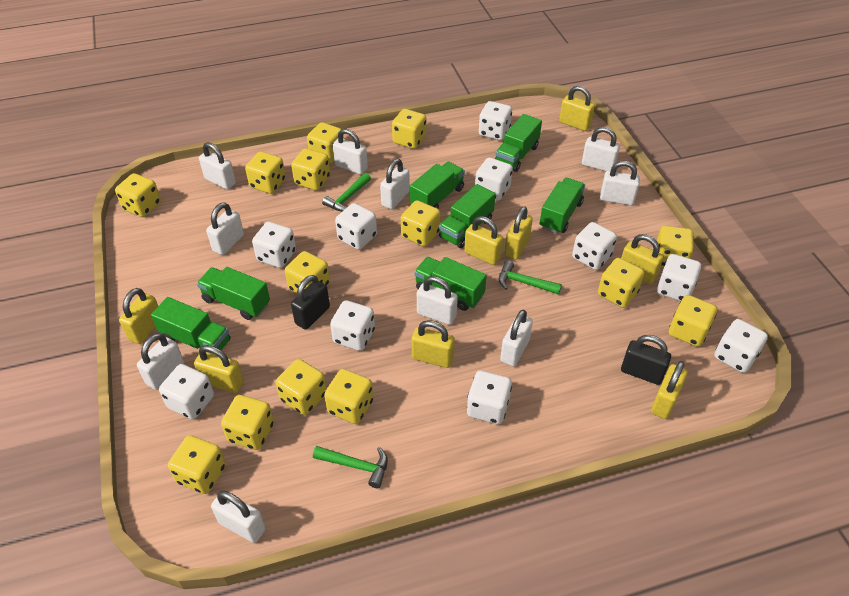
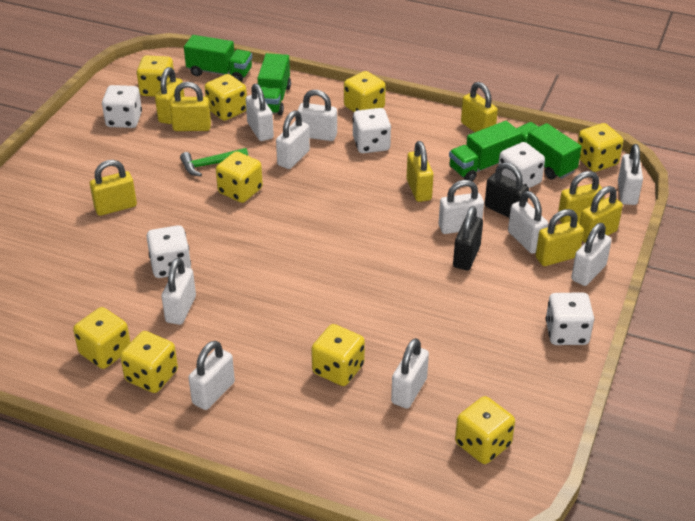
green hammer: 3 -> 1
green truck: 7 -> 4
white dice: 10 -> 5
yellow dice: 14 -> 9

